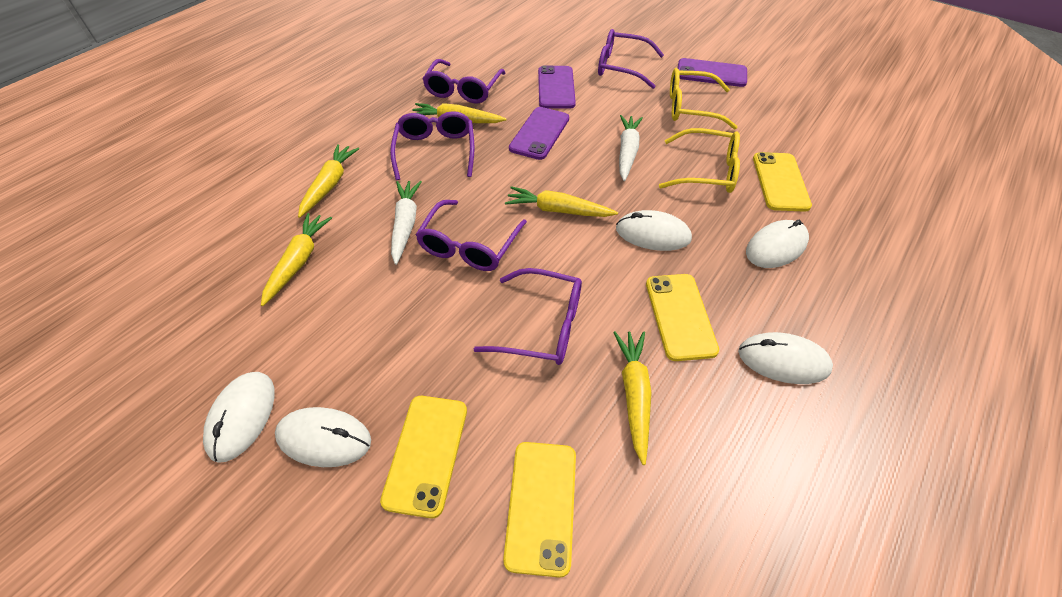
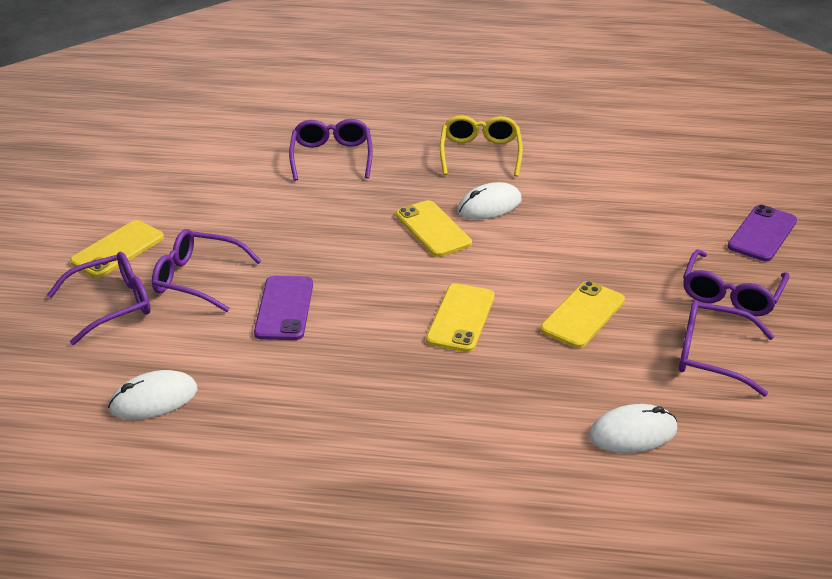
purple phone: 3 -> 2
white carrot: 2 -> 0
white mouse: 5 -> 3
yellow carrot: 5 -> 0
yellow glasses: 2 -> 1

